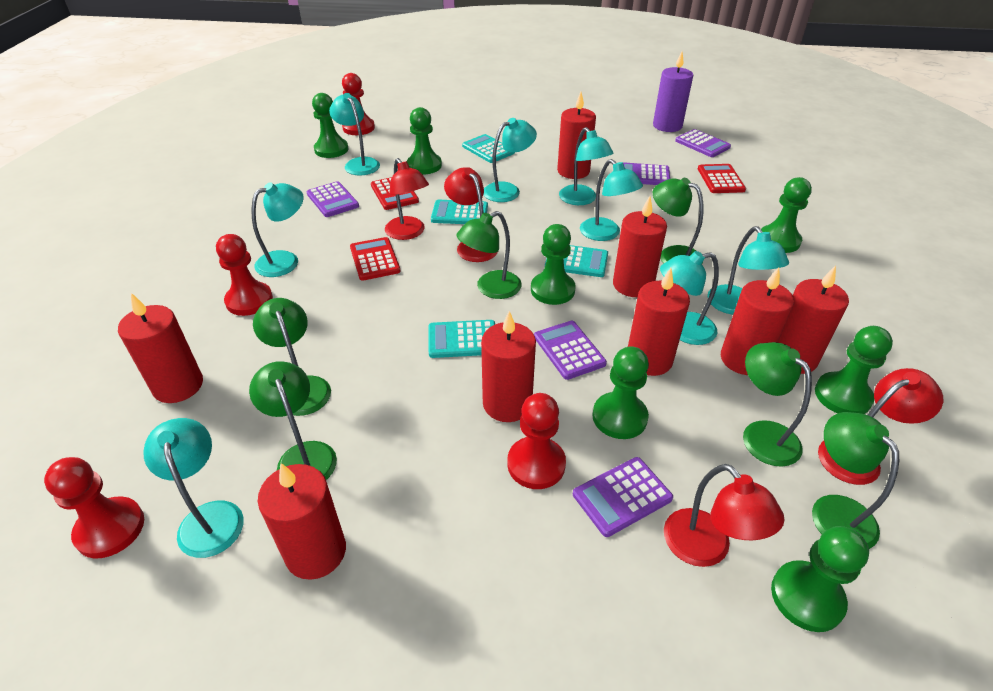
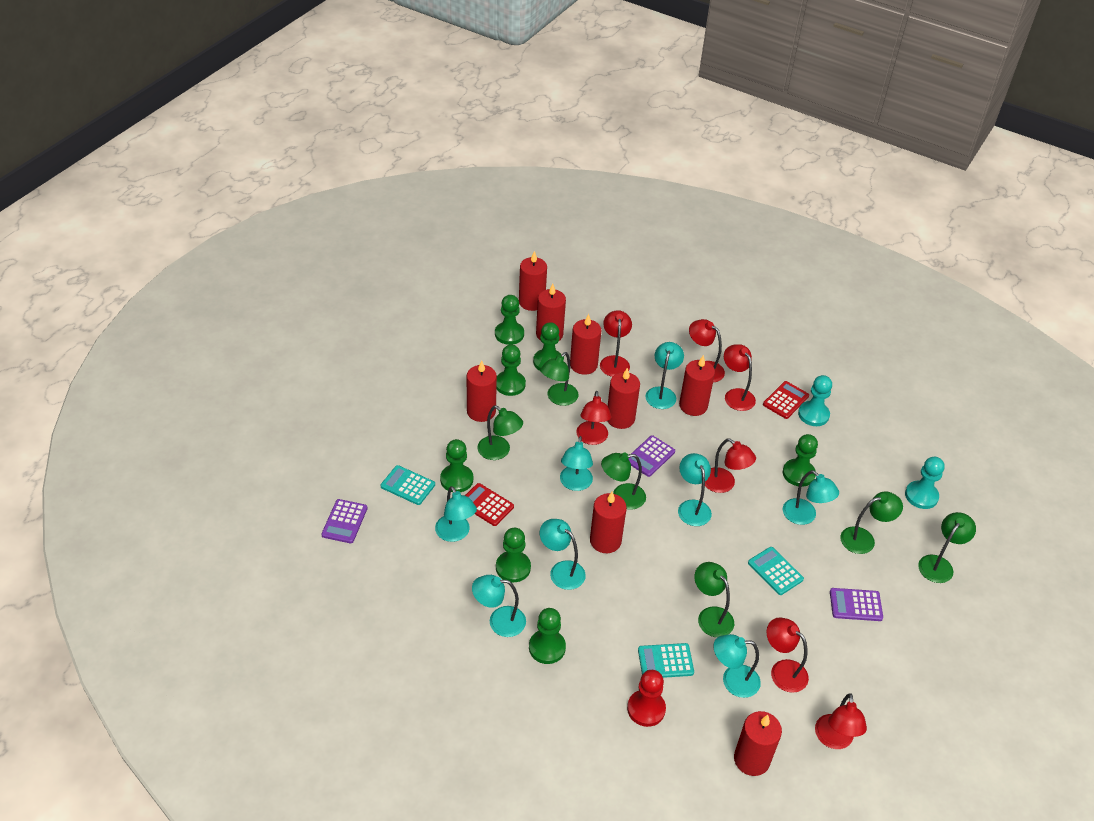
purple calculator: 5 -> 3
purple candle: 1 -> 0
red calculator: 3 -> 2
red lamp: 4 -> 7
red pawn: 4 -> 1
turquoise calculator: 4 -> 3
turquoise pawn: 0 -> 2

